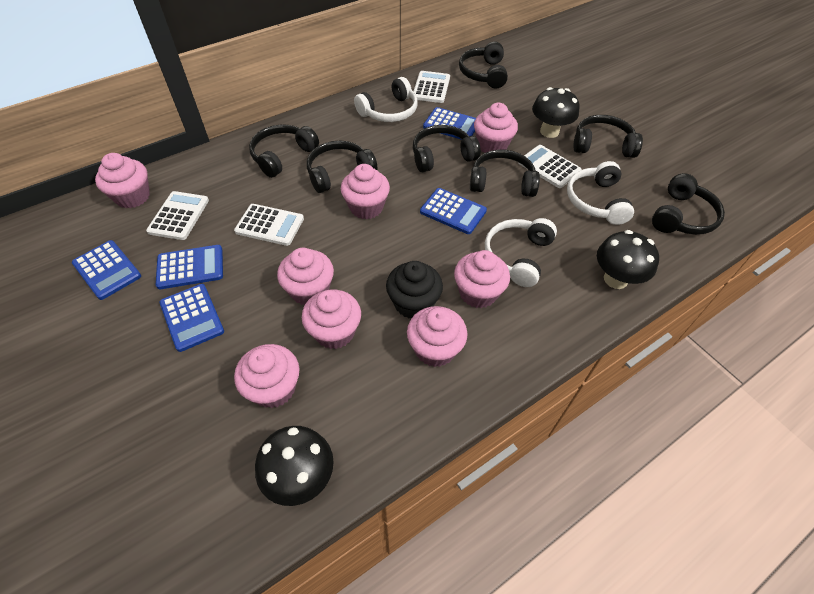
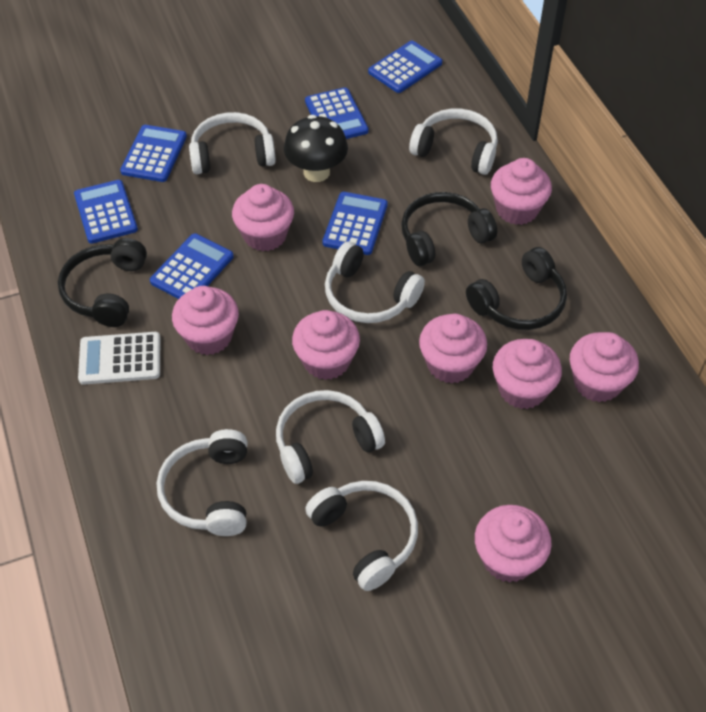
black cupcake: 1 -> 0
black headphones: 7 -> 3
black mushroom: 3 -> 1
blue calculator: 5 -> 6
white calculator: 4 -> 1
white headphones: 3 -> 6

